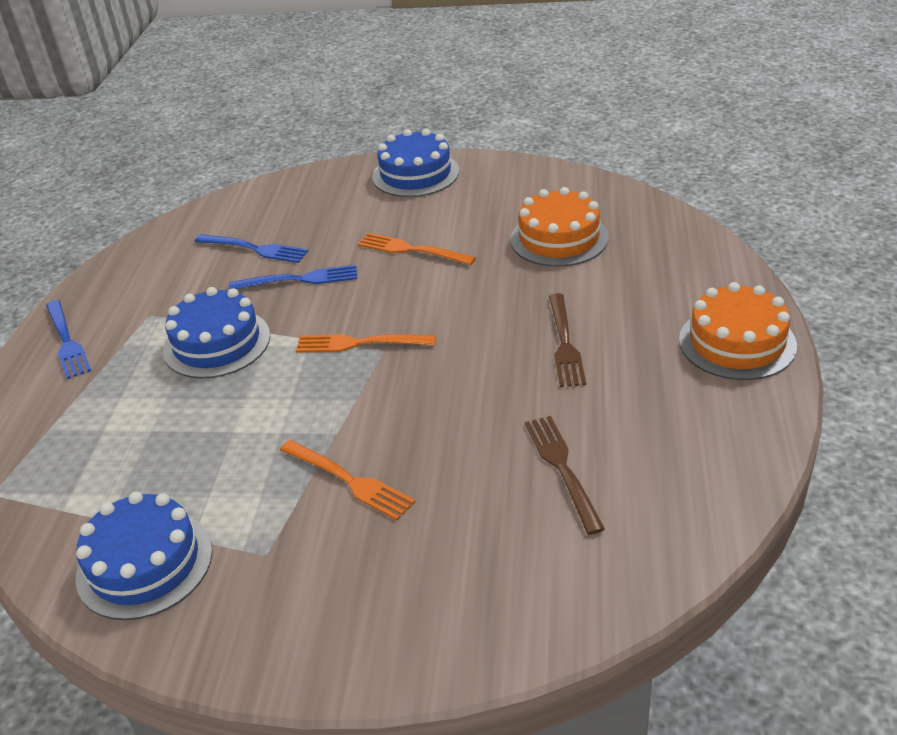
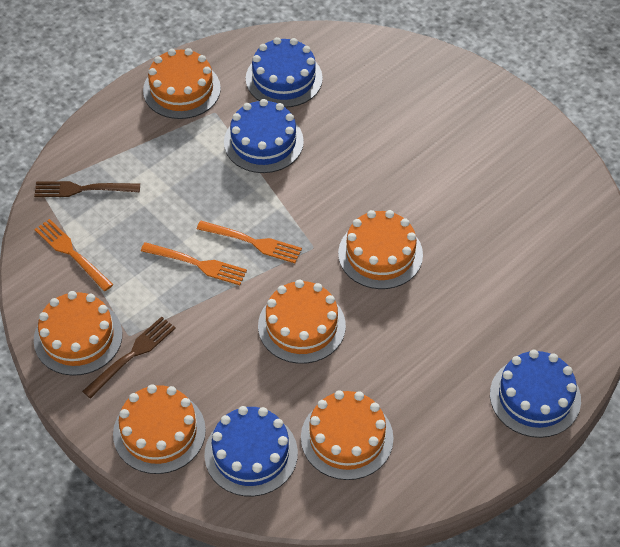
blue cake: 3 -> 4
blue fork: 3 -> 0
orange cake: 2 -> 6

